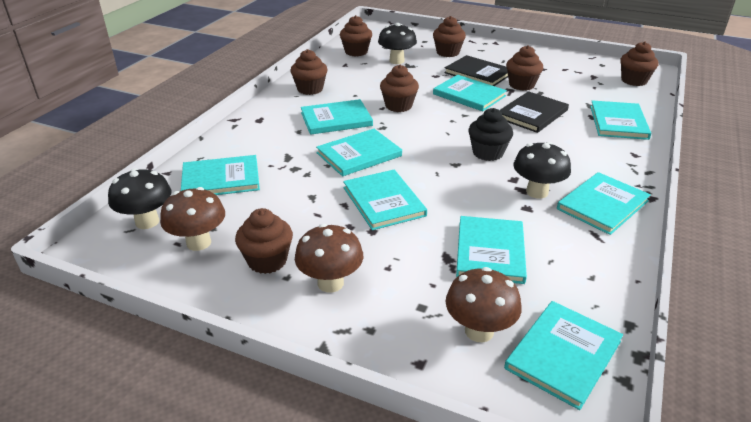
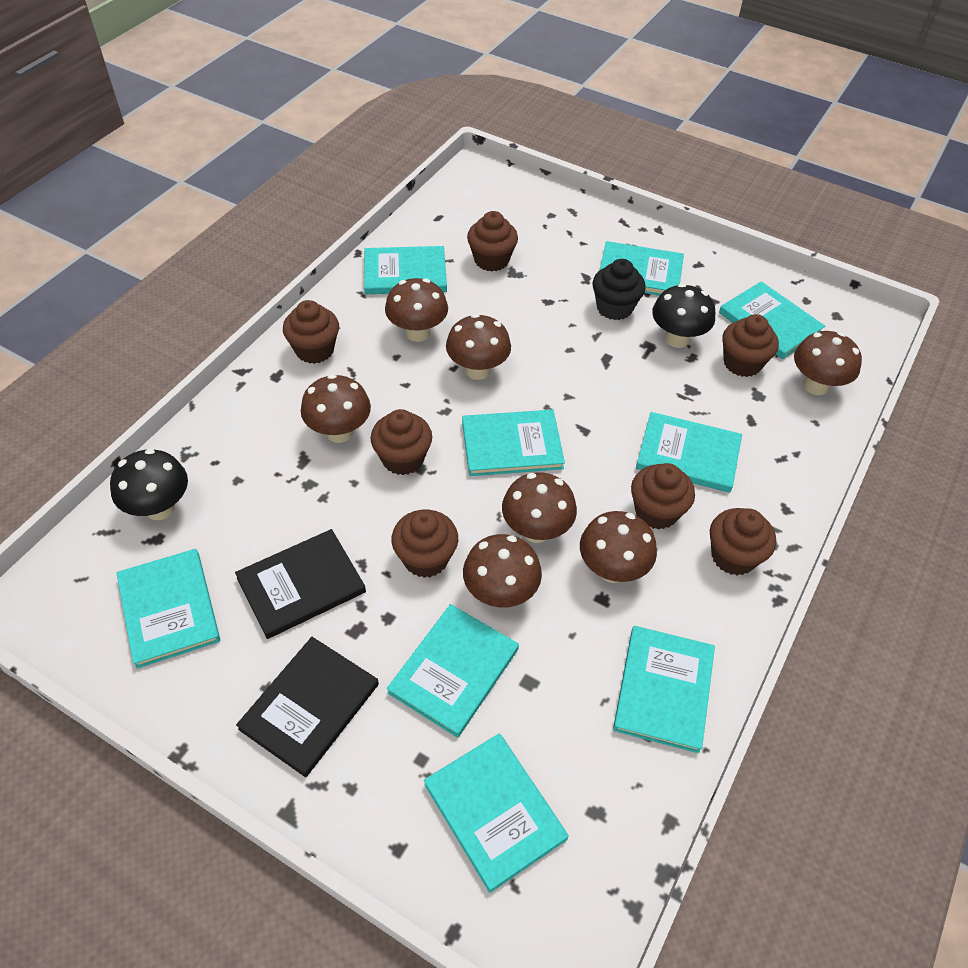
black mushroom: 3 -> 2
brown mushroom: 3 -> 7

